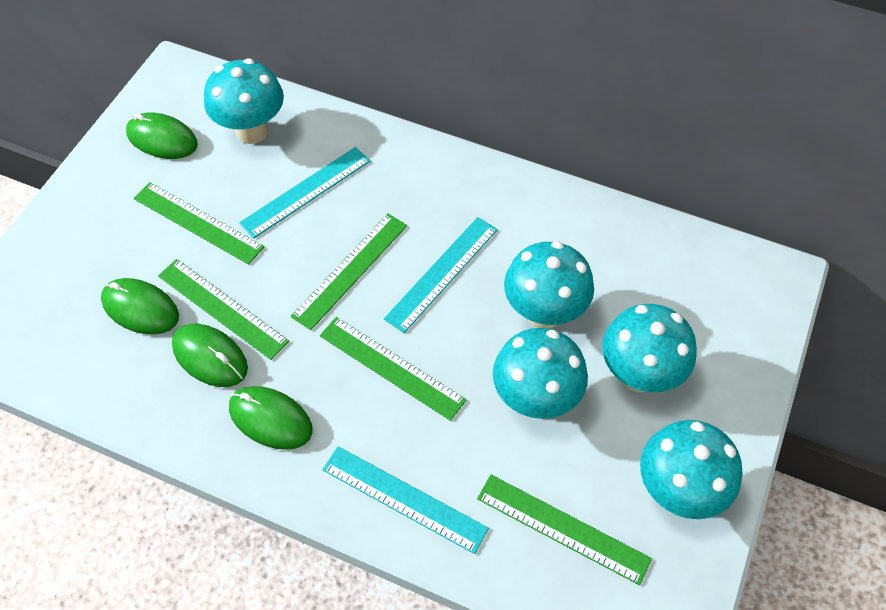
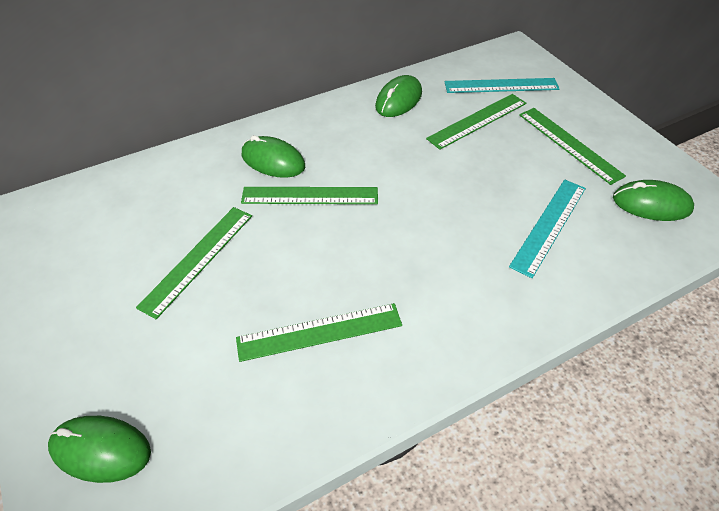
turquoise mushroom: 5 -> 0
turquoise ruler: 3 -> 2

